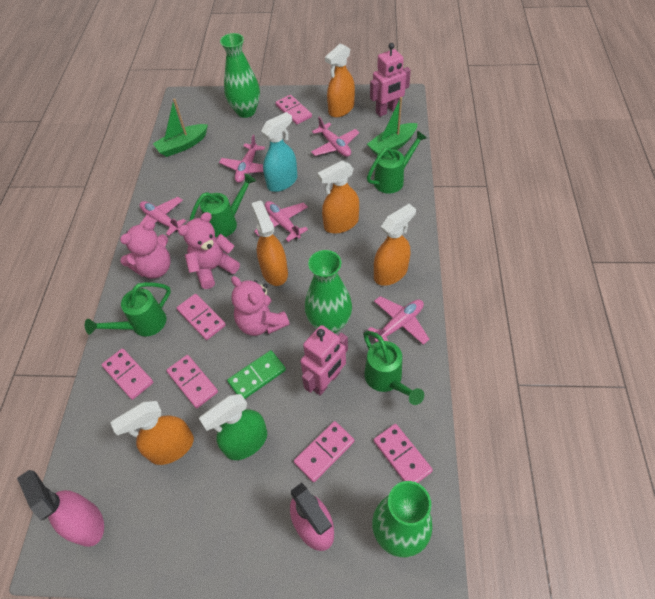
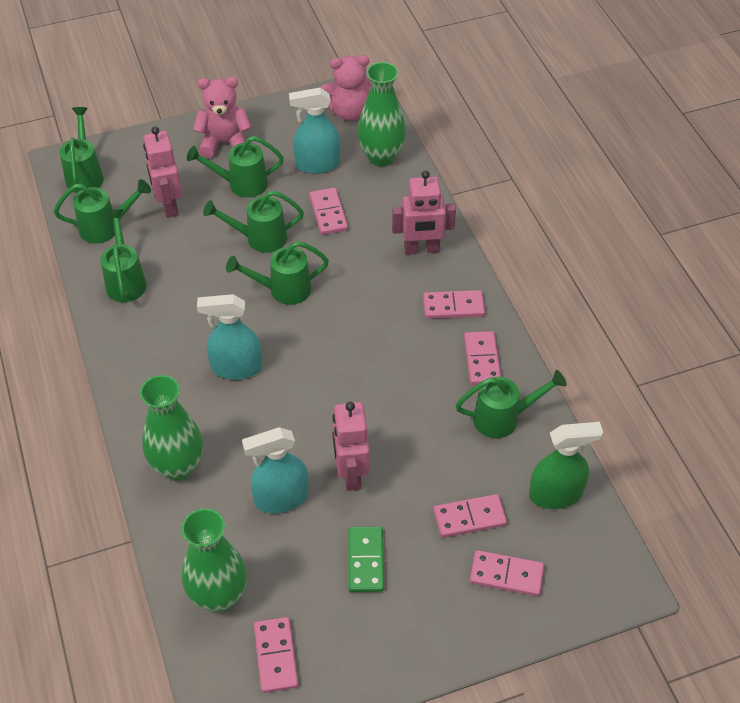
green boat: 2 -> 0
green watering can: 4 -> 7
orange spray bottle: 5 -> 0
pink plane: 5 -> 0
pink robot: 2 -> 3
pink spray bottle: 2 -> 0
pink teddy bear: 3 -> 2
turquoise spray bottle: 1 -> 3

